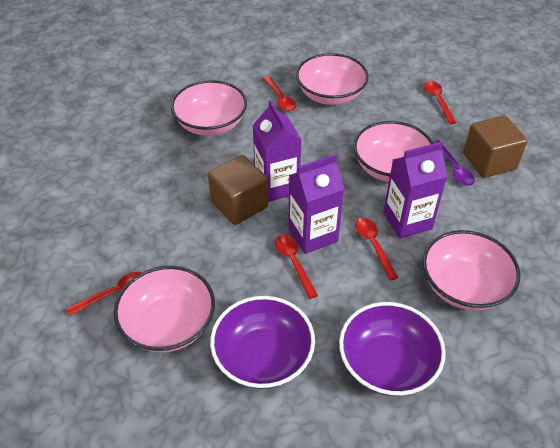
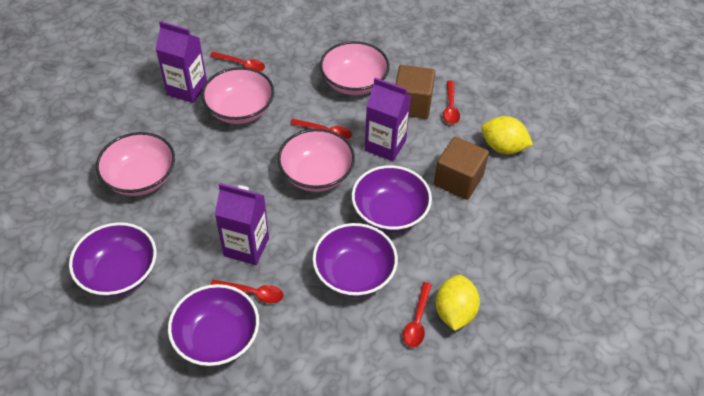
pink bowl: 5 -> 4
purple bowl: 2 -> 4
purple spoon: 1 -> 0
yellow lemon: 0 -> 2

